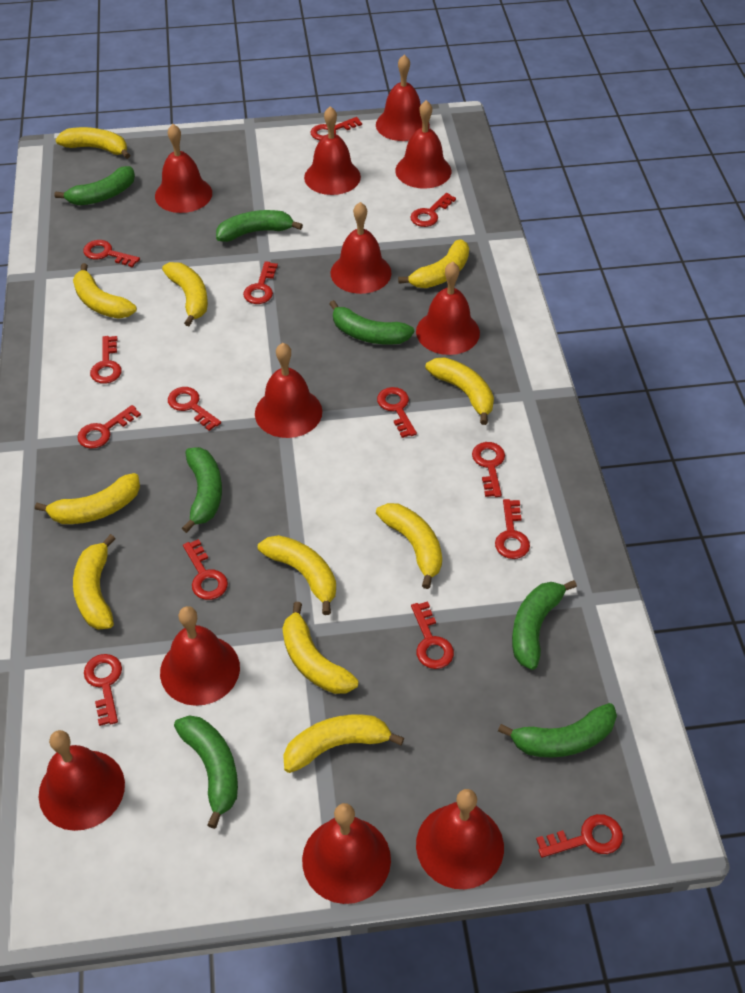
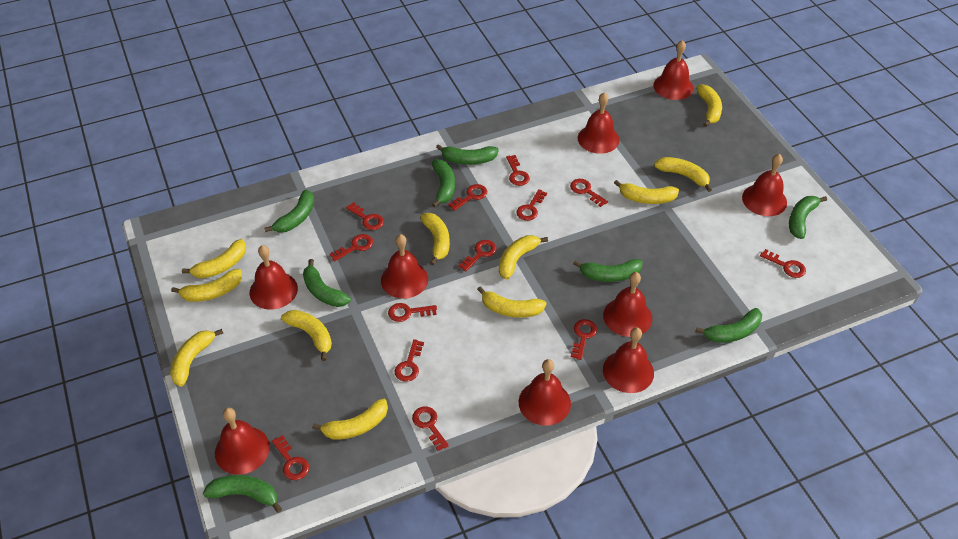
green banana: 7 -> 8
red bell: 11 -> 9
red key: 14 -> 13

